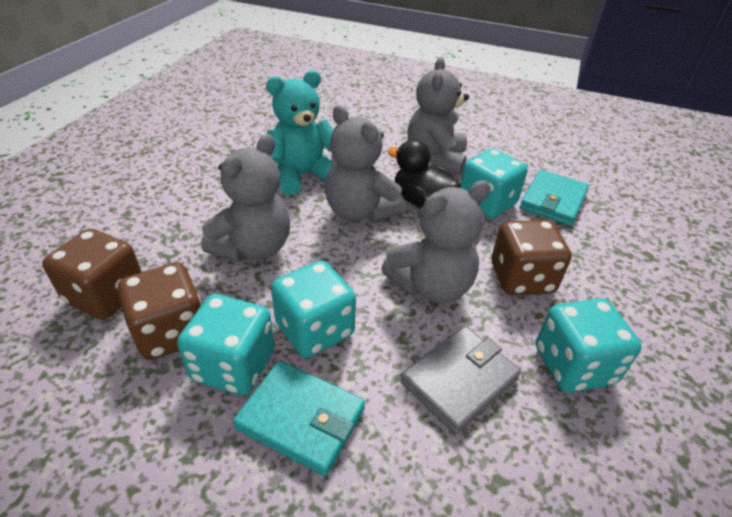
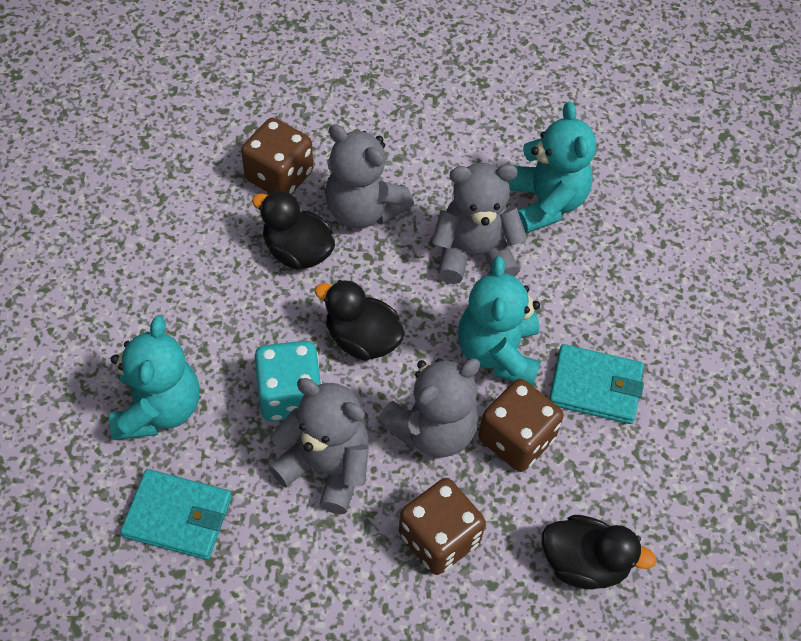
black duck: 1 -> 3
grey wallet: 1 -> 0
turquoise dice: 4 -> 1
turquoise teddy bear: 1 -> 3

